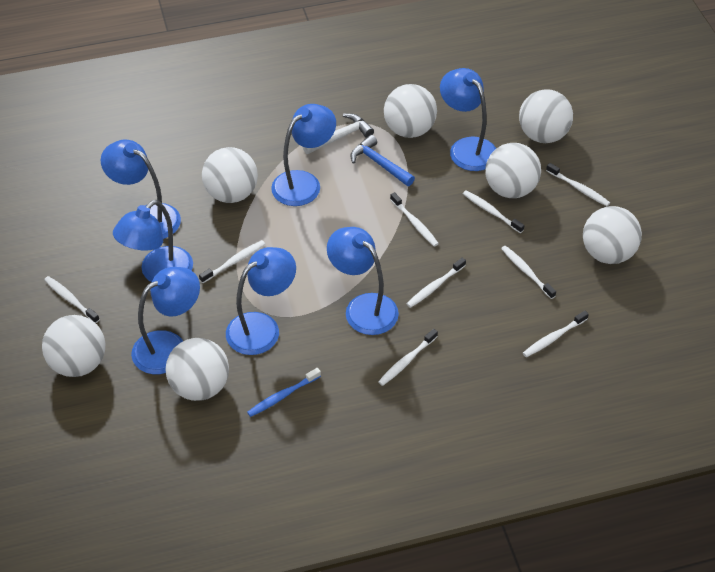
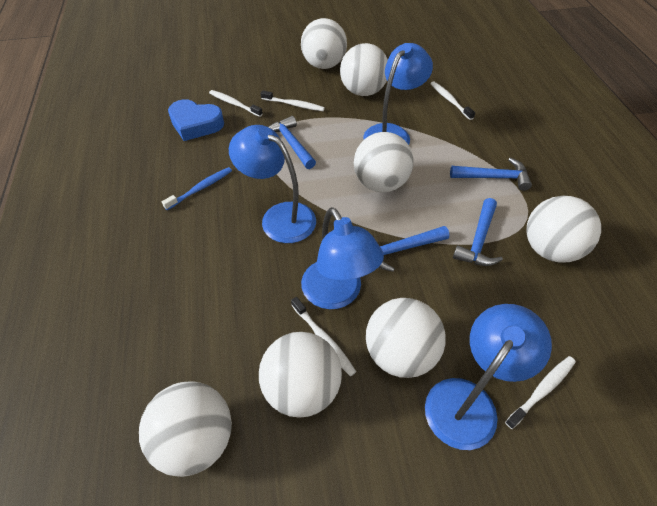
blue hammer: 1 -> 4
blue heart: 0 -> 1
blue lamp: 7 -> 4
white hammer: 1 -> 0
white toothbrush: 9 -> 5

